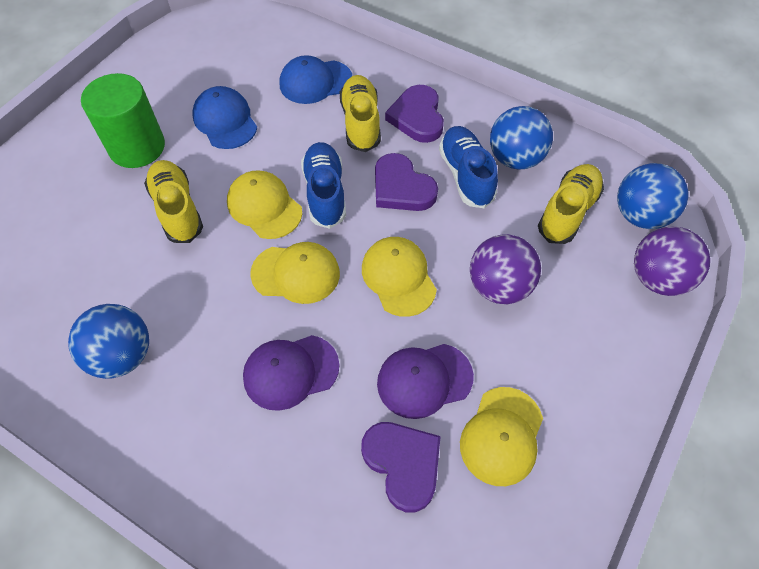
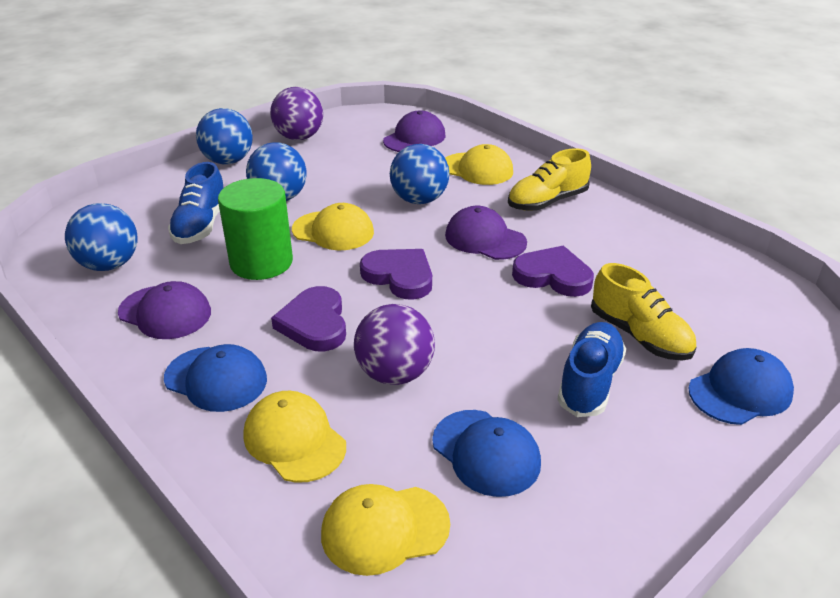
blue ball: 3 -> 4
blue cap: 2 -> 3
purple cap: 2 -> 3
yellow shoe: 3 -> 2

